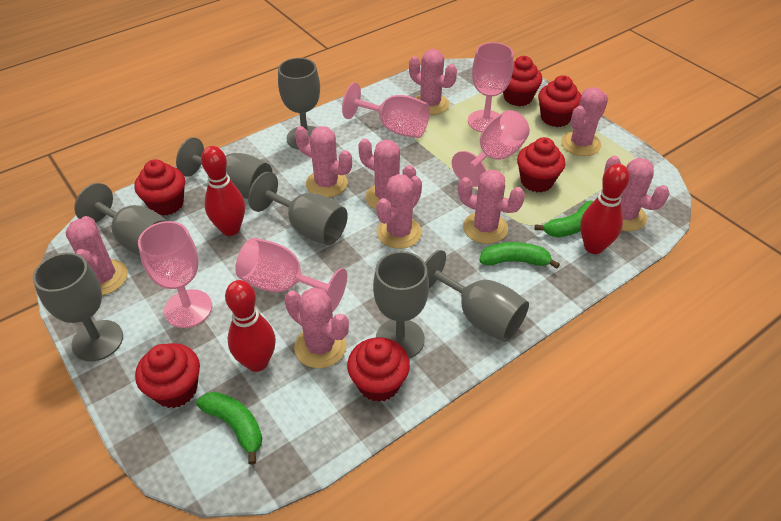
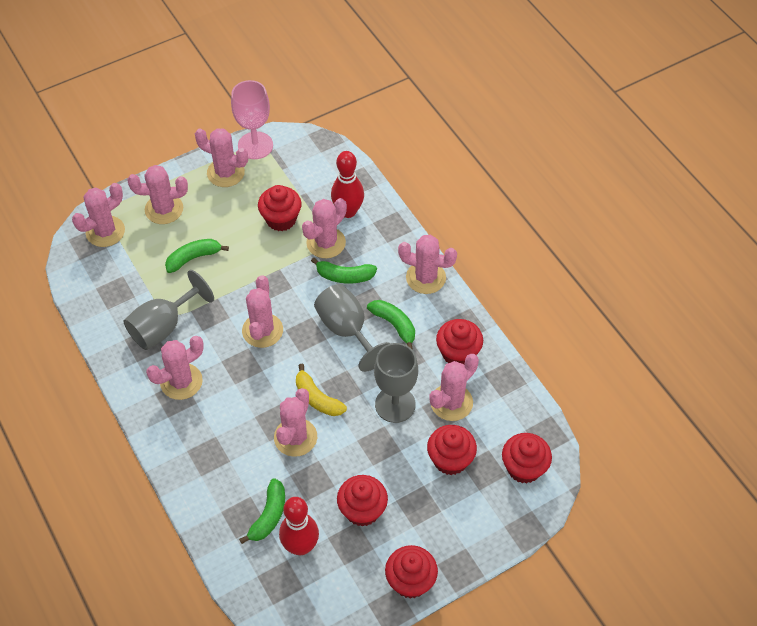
green banana: 3 -> 4
grey goblet: 7 -> 3
pink goblet: 5 -> 1
red bowling pin: 3 -> 2
yellow banana: 0 -> 1

